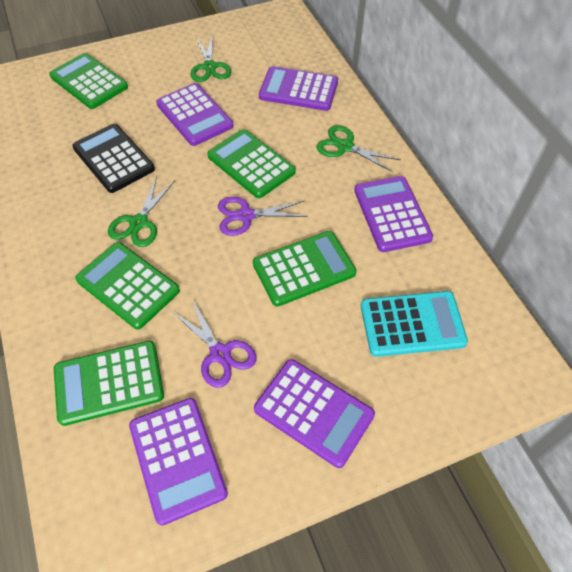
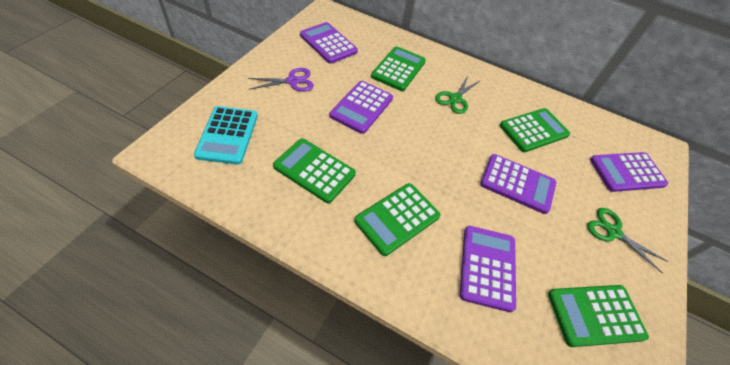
black calculator: 1 -> 0
green scissors: 3 -> 2
purple scissors: 2 -> 1

